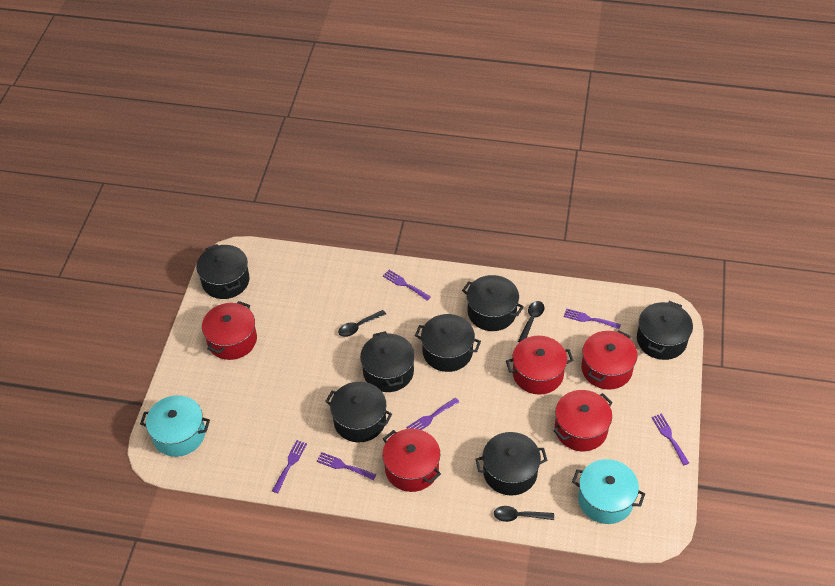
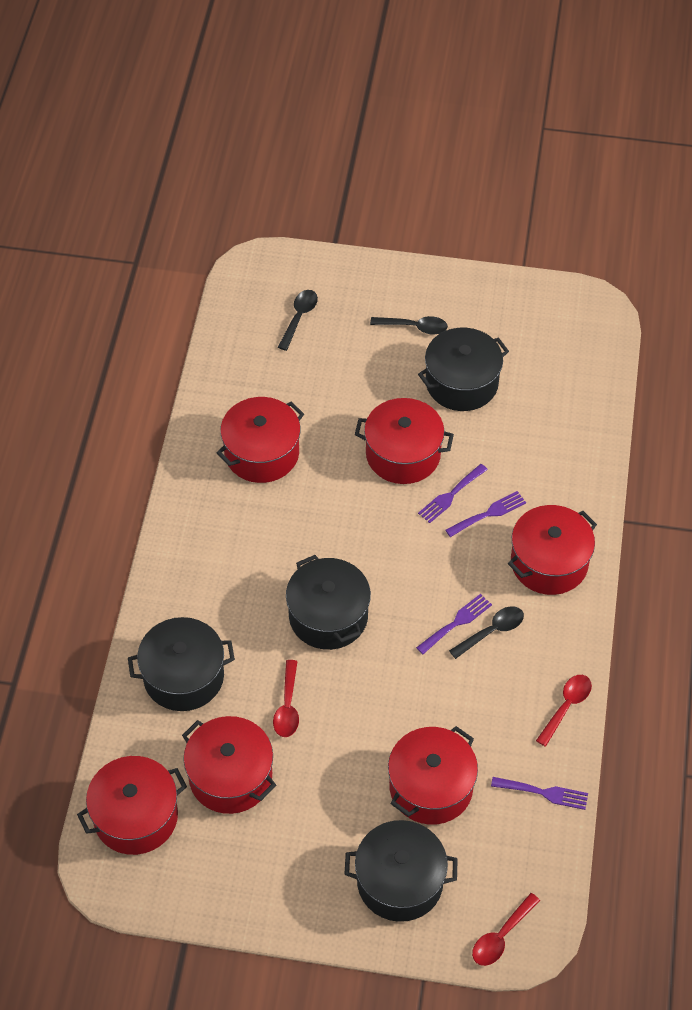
black pot: 7 -> 4
purple fork: 6 -> 4
red pot: 5 -> 6
red spoon: 0 -> 3
turquoise pot: 2 -> 0

